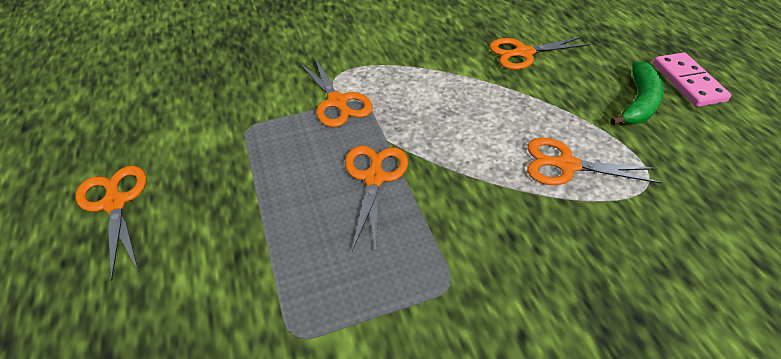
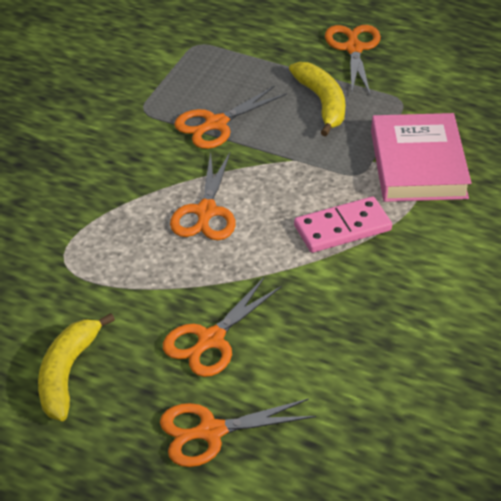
green banana: 1 -> 0
pink book: 0 -> 1
yellow banana: 0 -> 2

